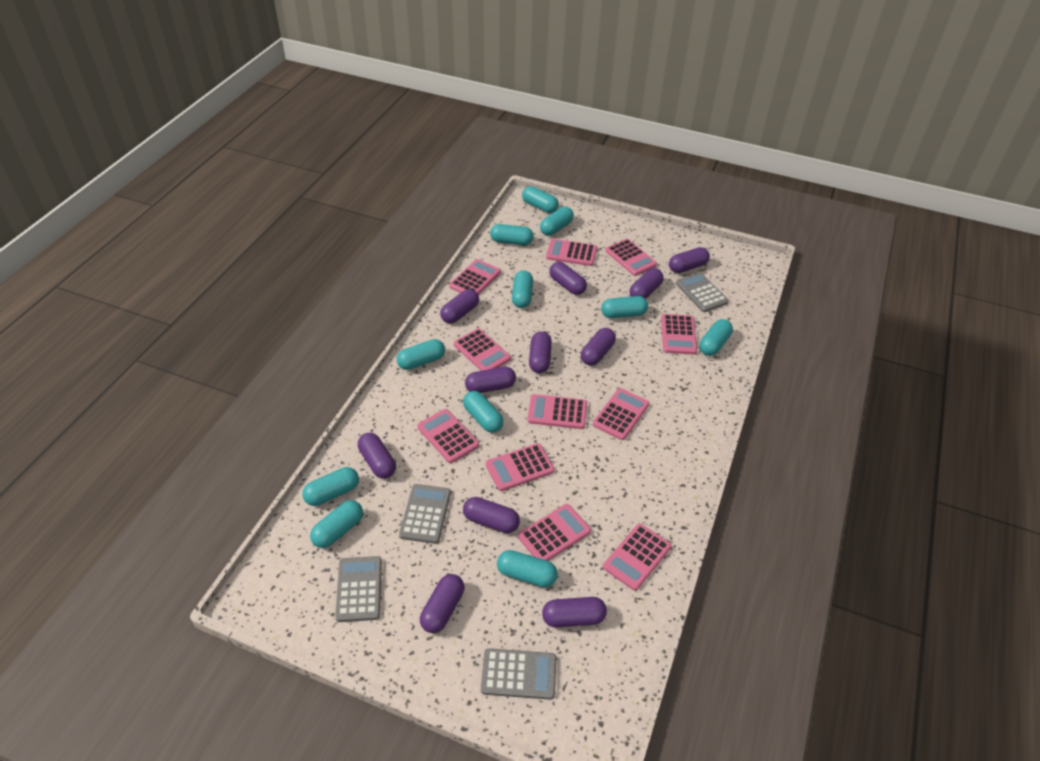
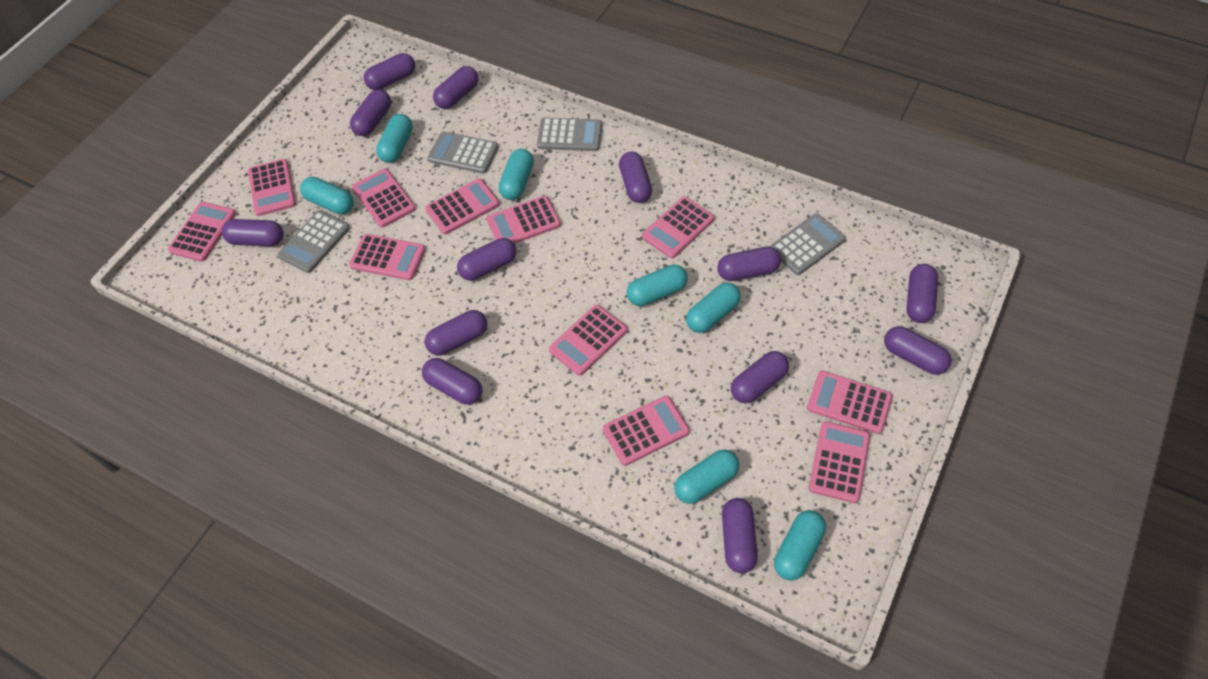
purple capsule: 11 -> 13
turquoise capsule: 11 -> 7

